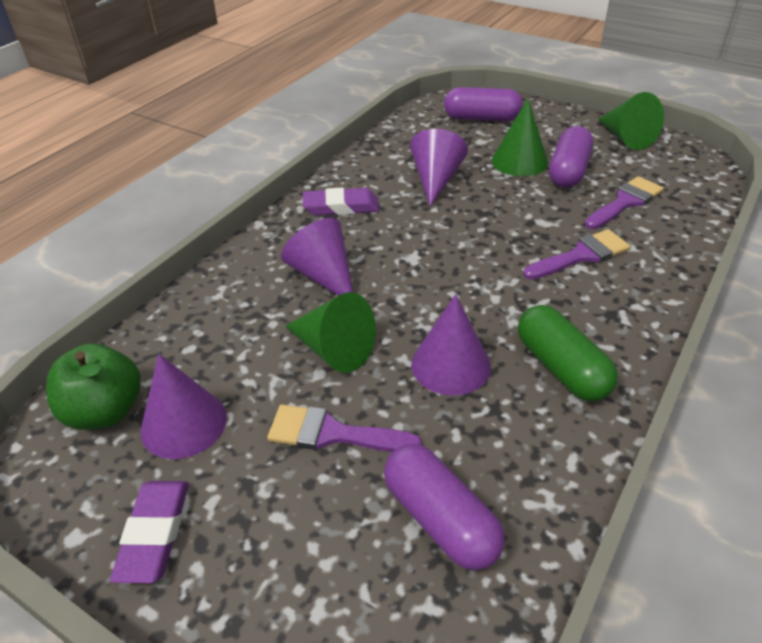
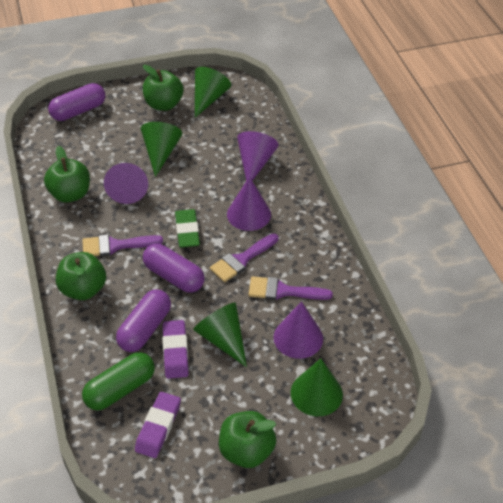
green apple: 1 -> 4
green cone: 3 -> 4
green eraser: 0 -> 1

